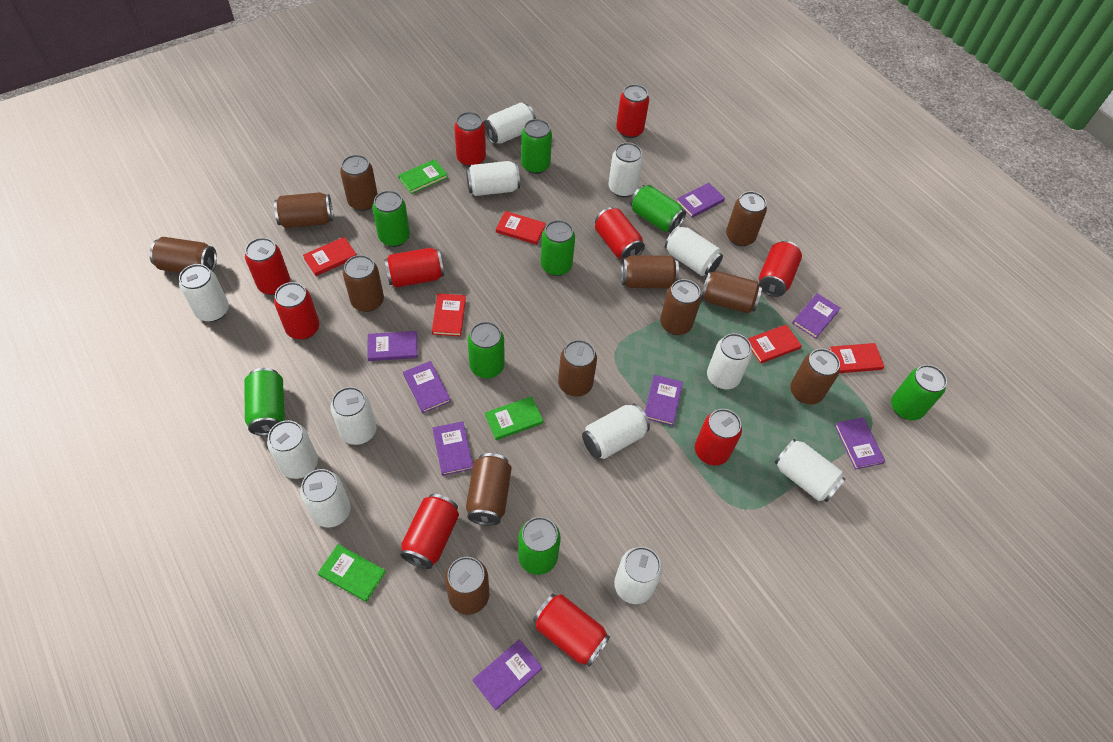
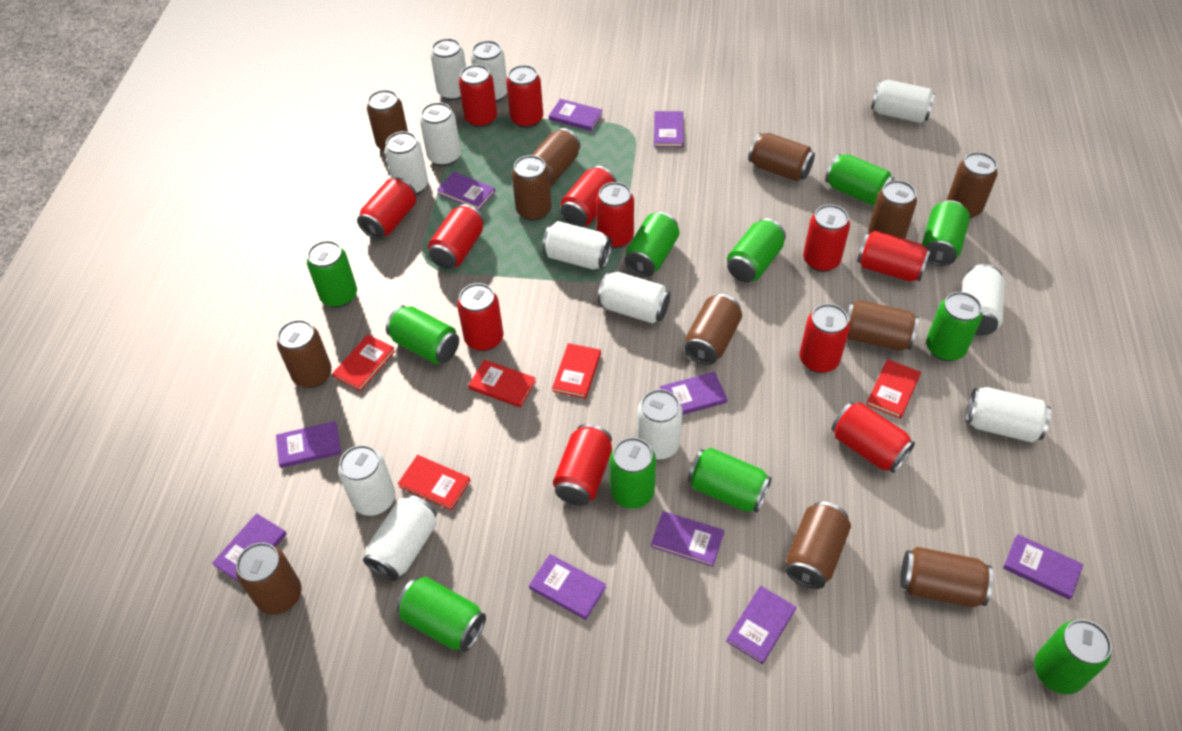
green book: 3 -> 0
green can: 8 -> 11
purple book: 8 -> 10
red can: 10 -> 12

